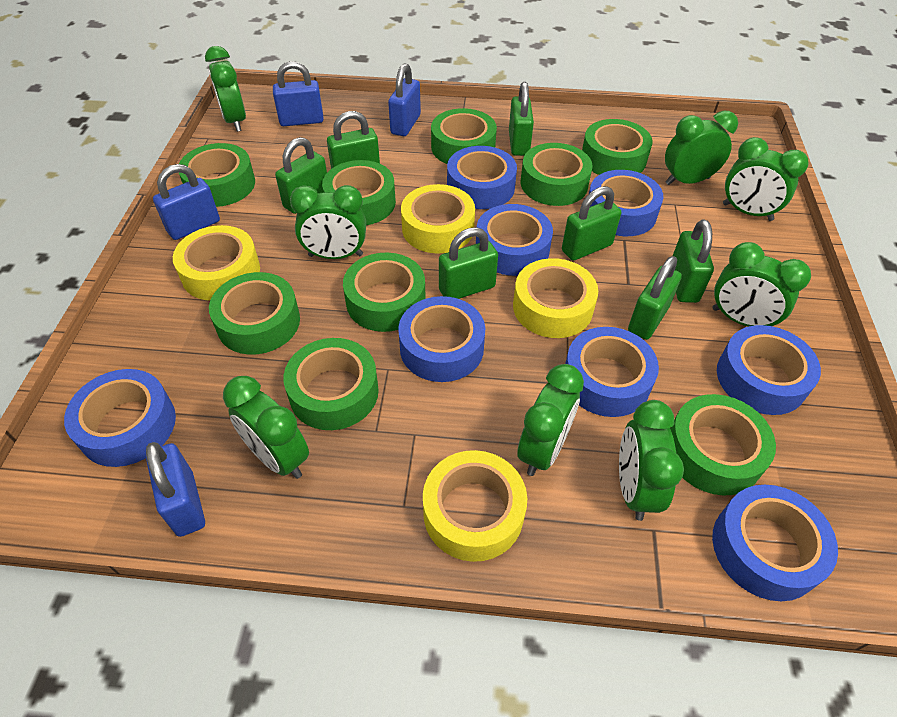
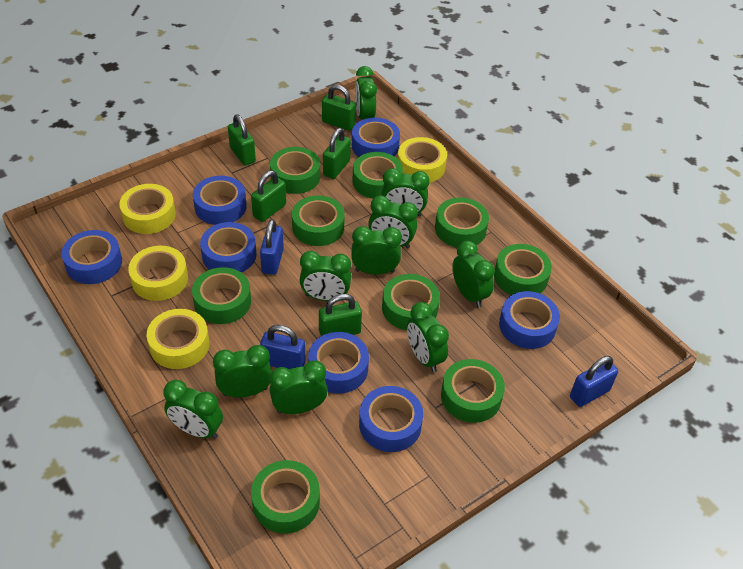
blue padlock: 4 -> 3
blue tape: 8 -> 7
green clock: 8 -> 10
green padlock: 7 -> 5

